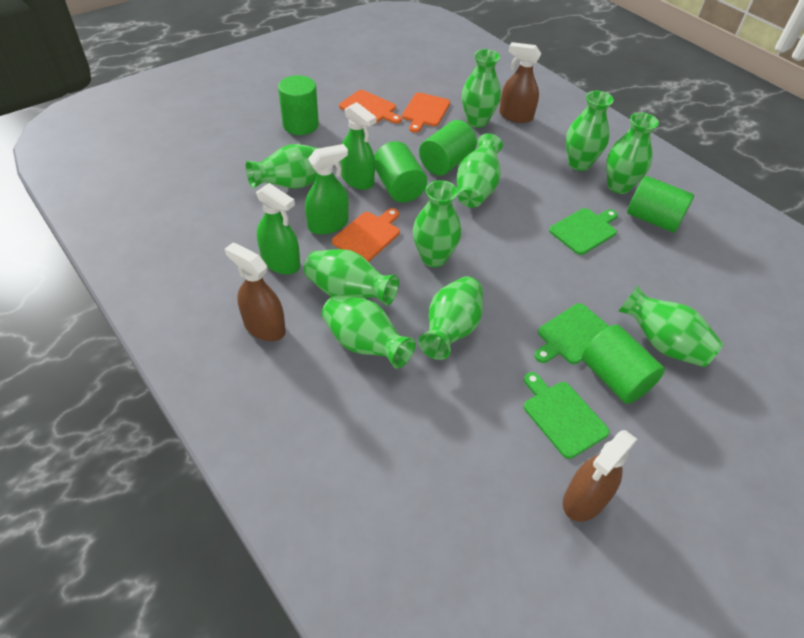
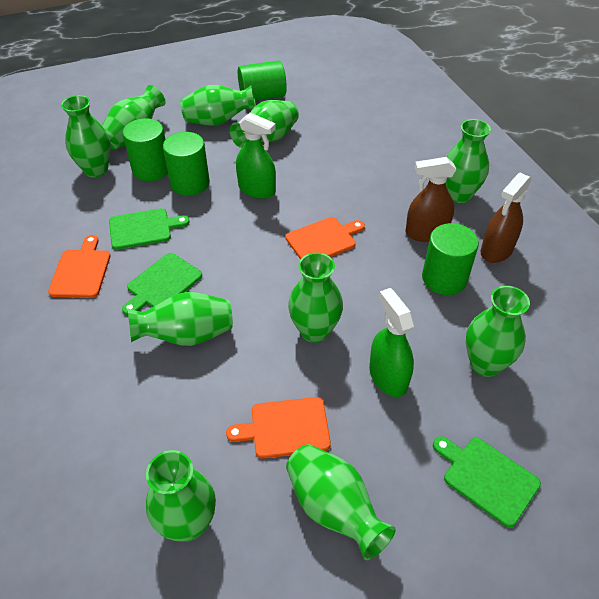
brown spray bottle: 3 -> 2
green cylinder: 5 -> 4
green spray bottle: 3 -> 2

